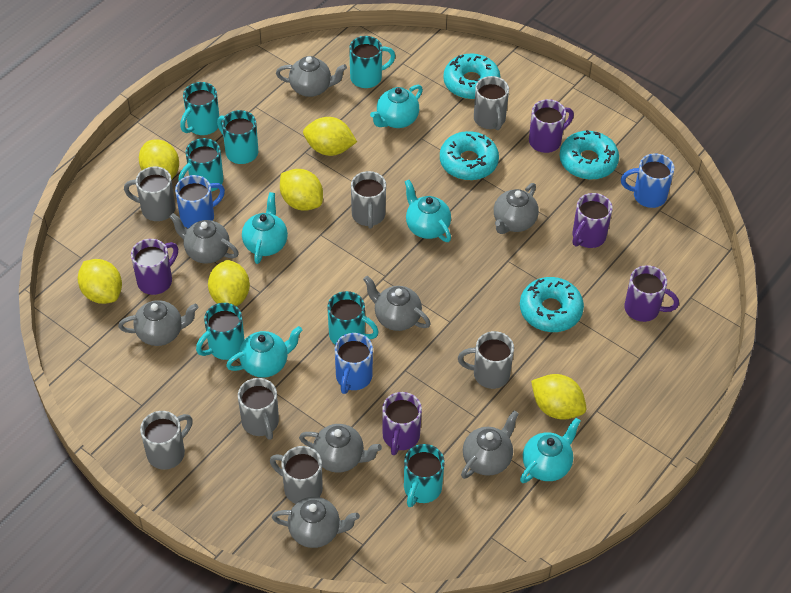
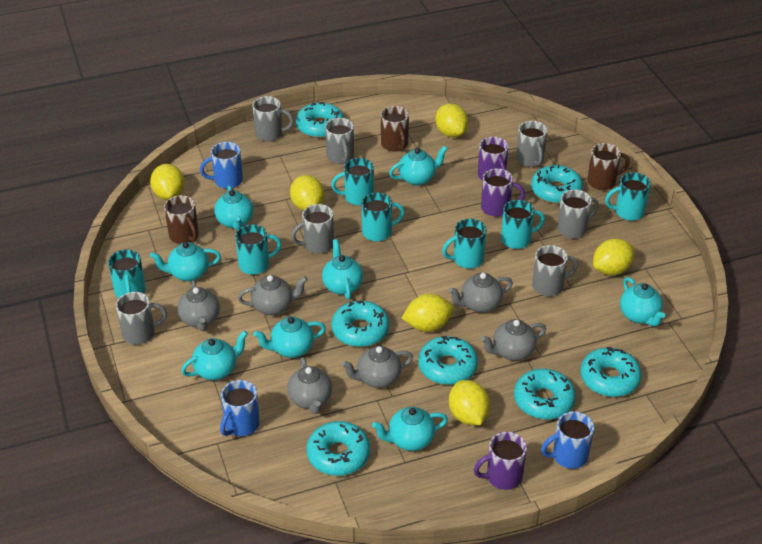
brown mug: 0 -> 3
grey teapot: 8 -> 6
purple mug: 5 -> 3
turquoise donut: 4 -> 7
turquoise teapot: 5 -> 8

